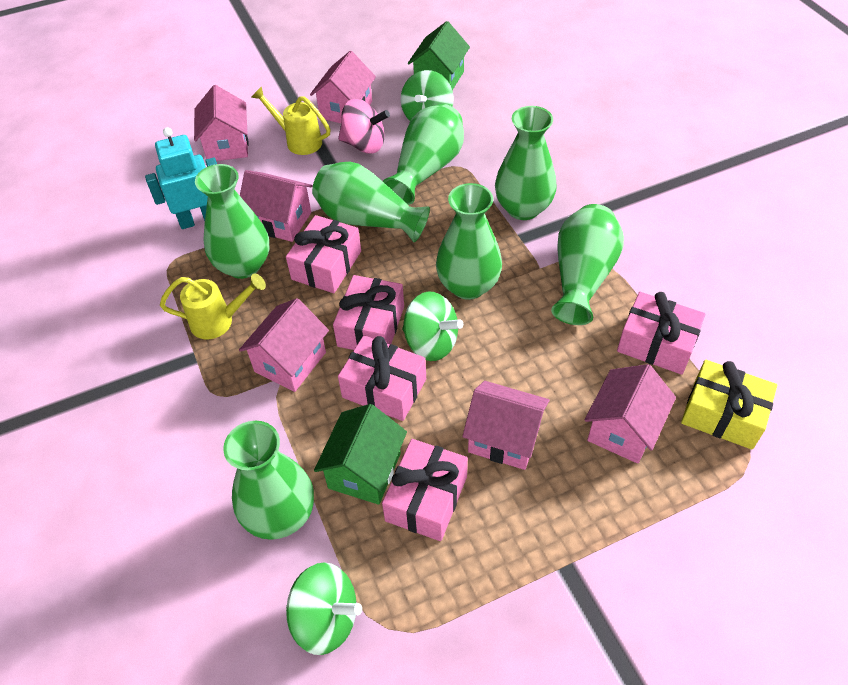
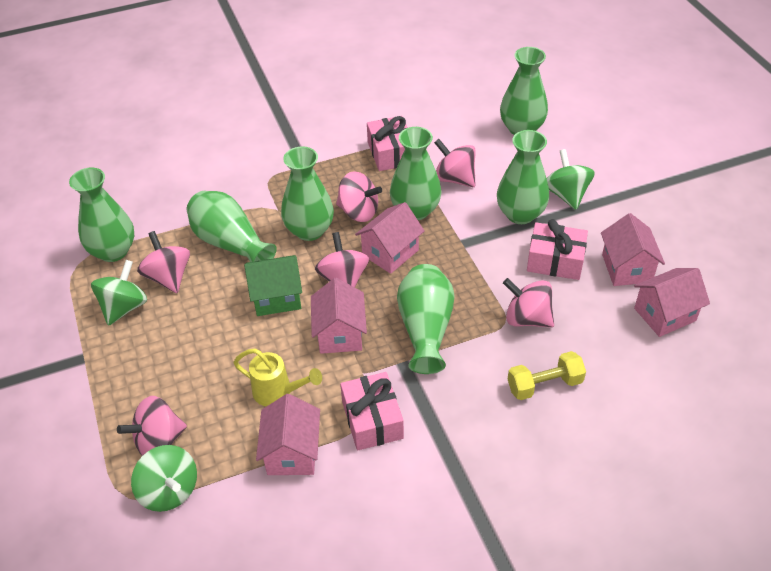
green house: 2 -> 1
pink gift: 5 -> 3
pink house: 6 -> 5
pink spinning top: 1 -> 6
turquoise robot: 1 -> 0
yellow dumbbell: 0 -> 1
yellow gift: 1 -> 0
yellow watering can: 2 -> 1

